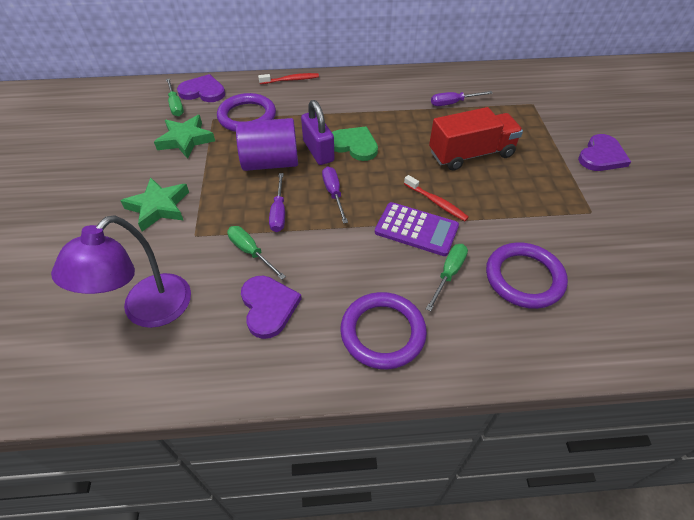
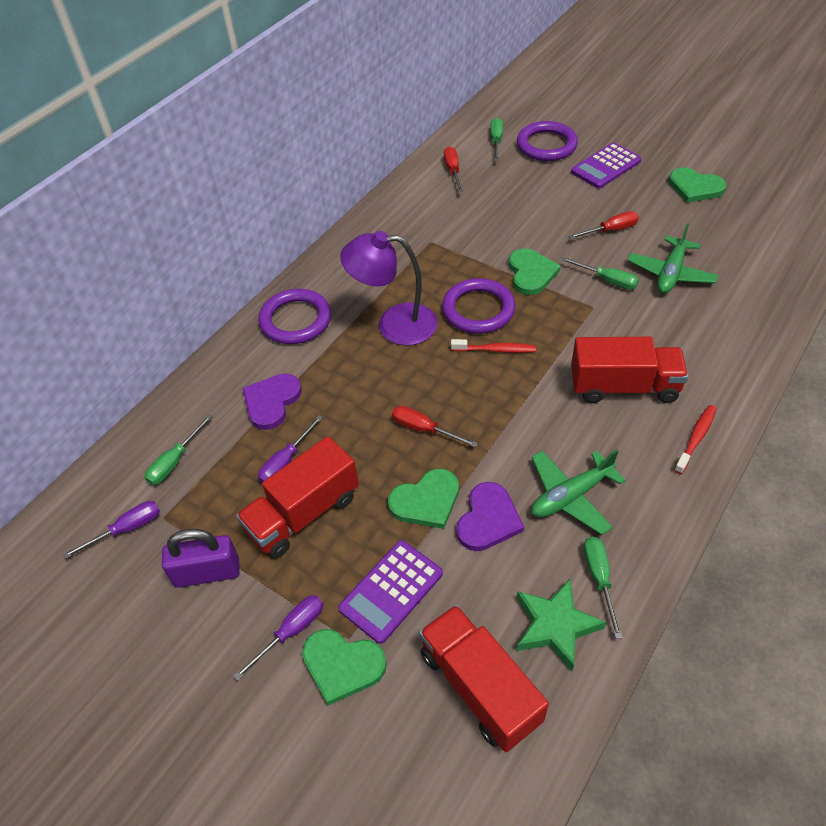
green heart: 1 -> 4
green plane: 0 -> 2
green screwdriver: 3 -> 4
green star: 2 -> 1
purple calculator: 1 -> 2
purple cylinder: 1 -> 0
purple heart: 3 -> 2
red screwdriver: 0 -> 3
red truck: 1 -> 3

